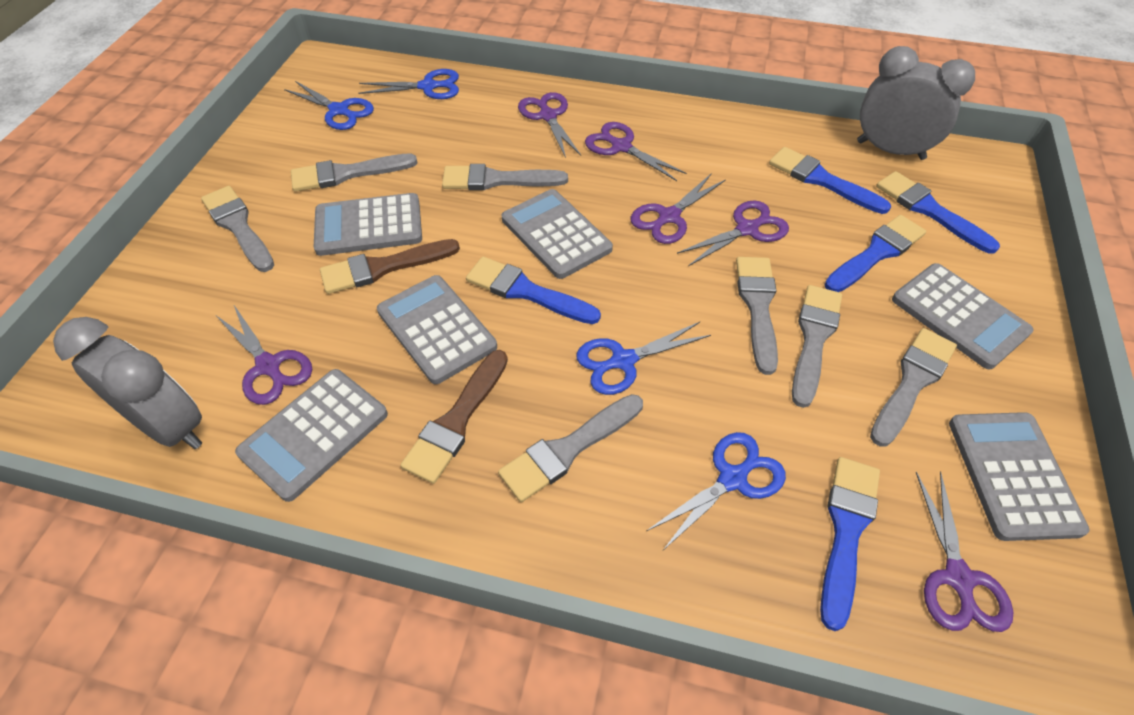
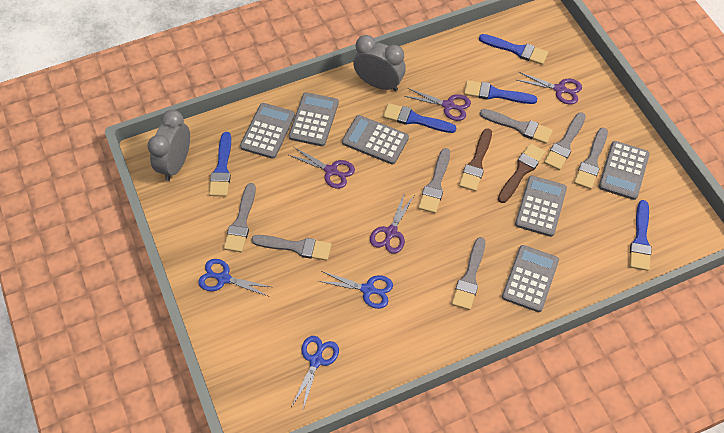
blue scissors: 4 -> 3
purple scissors: 6 -> 4

